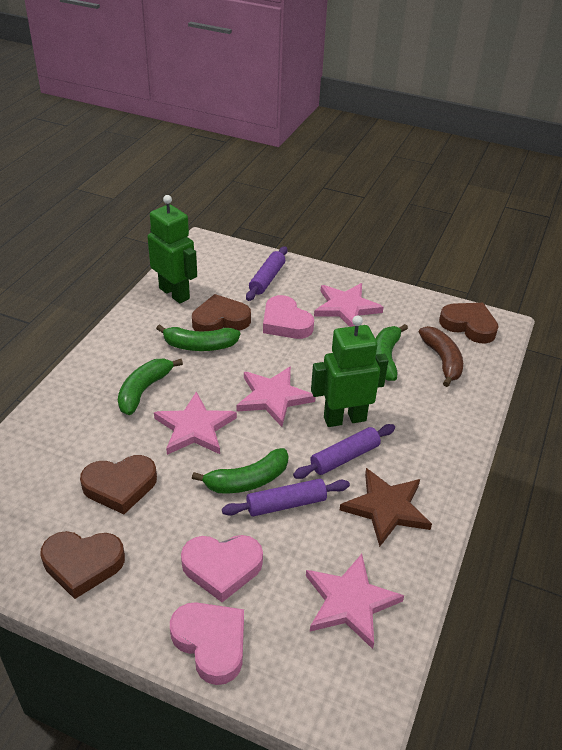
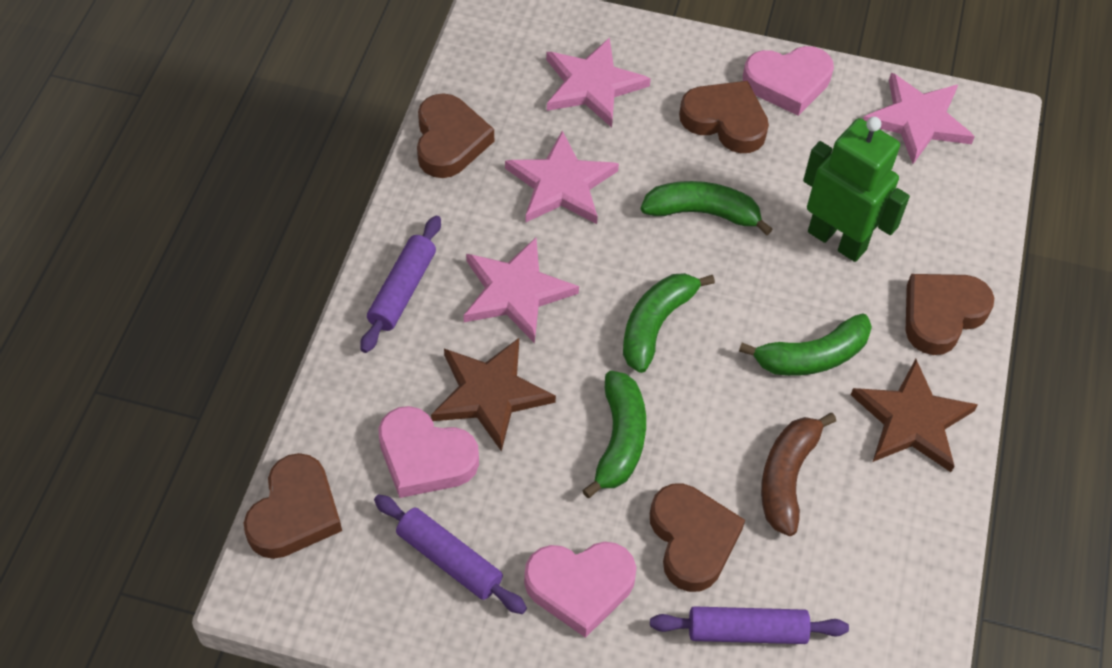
brown heart: 4 -> 5
brown star: 1 -> 2
green robot: 2 -> 1

